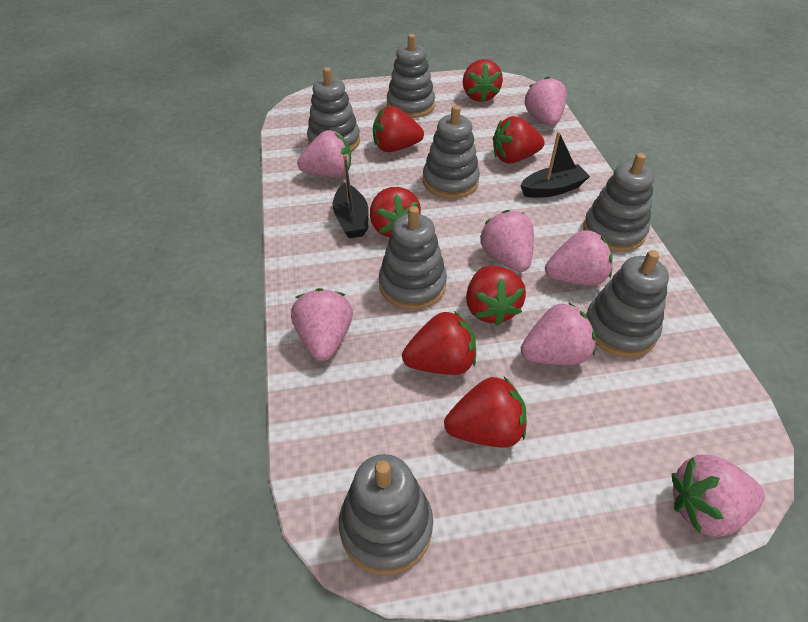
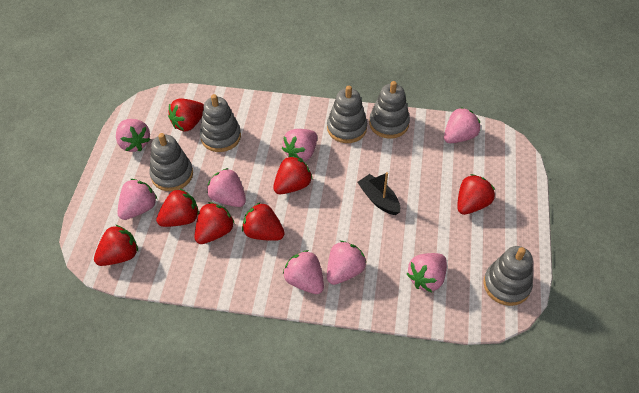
black boat: 2 -> 1
grey stacking toy: 7 -> 5
pink strawberry: 7 -> 8

